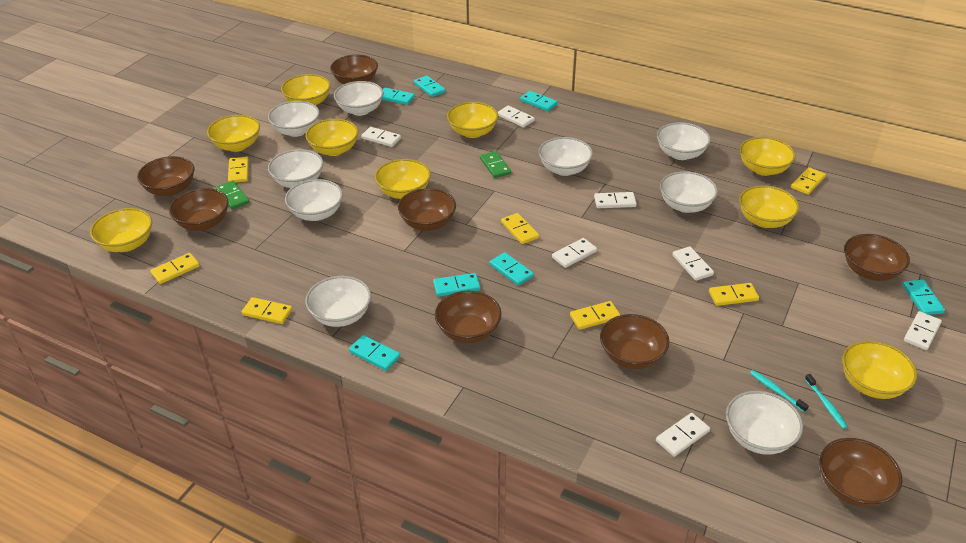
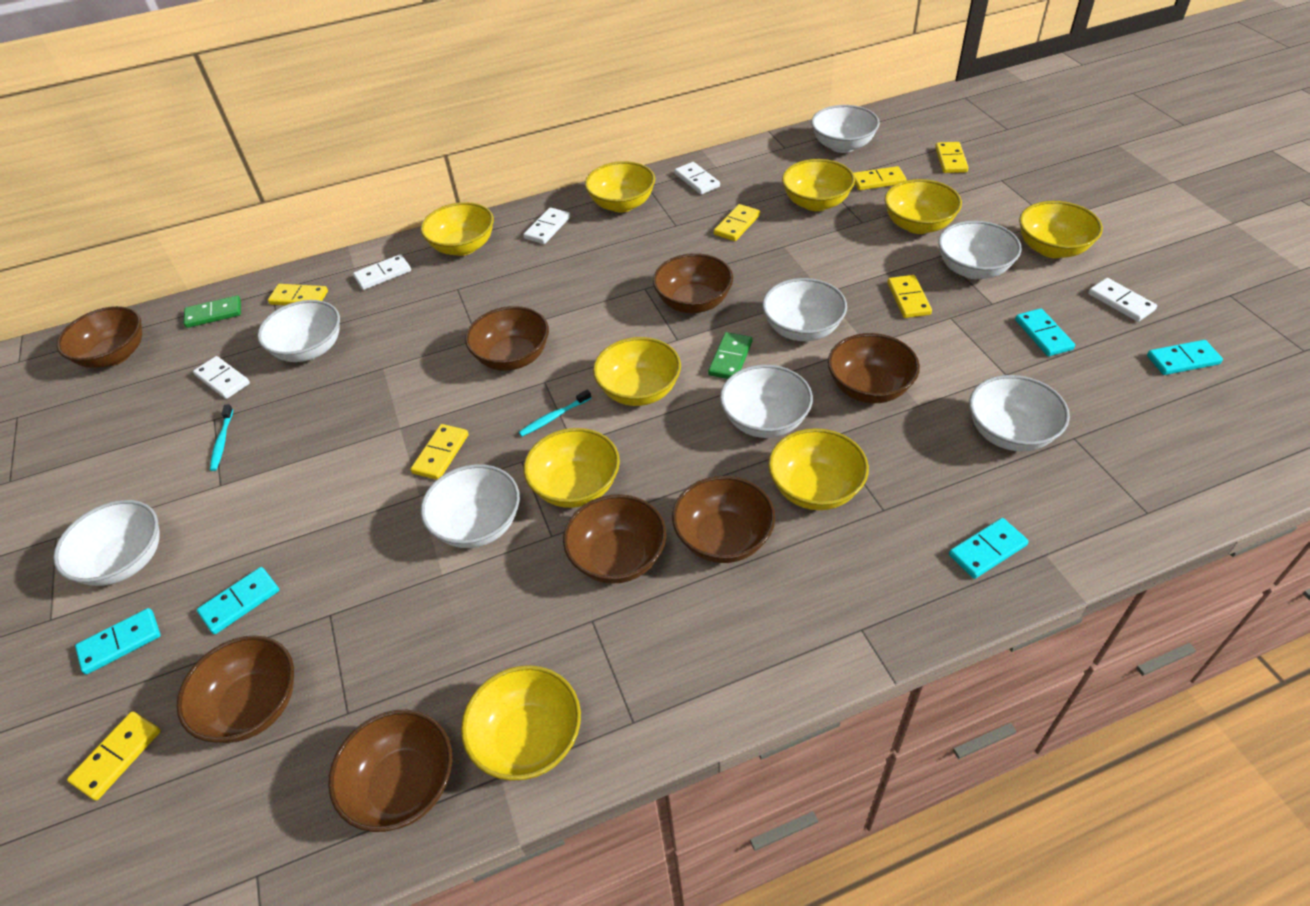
turquoise domino: 7 -> 5
white bowl: 9 -> 8
white domino: 7 -> 5

